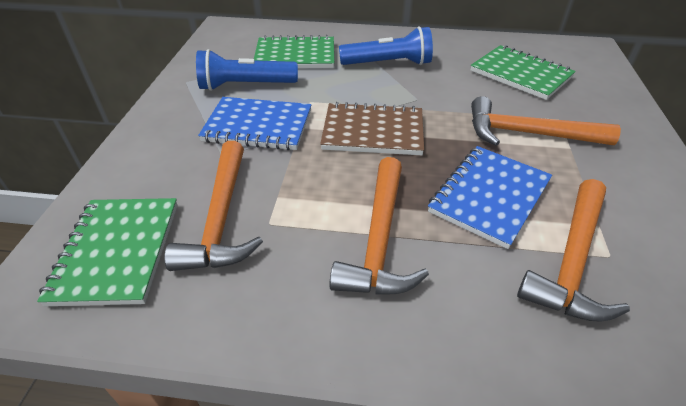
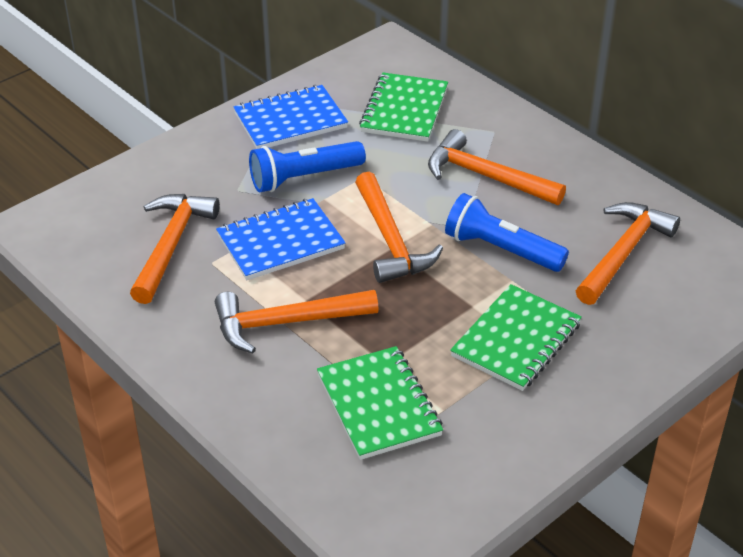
brown notebook: 1 -> 0
orange hammer: 4 -> 5

